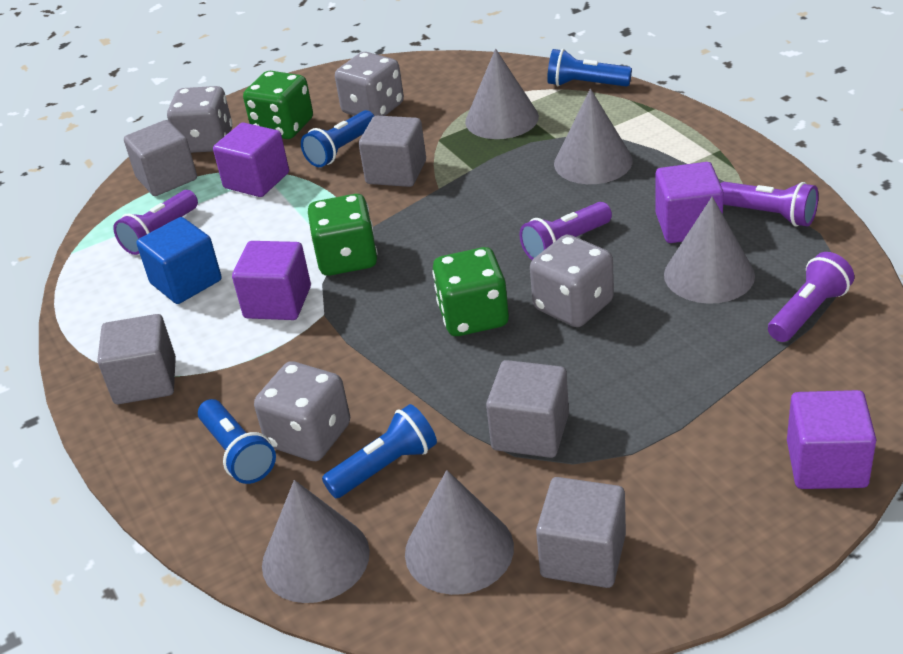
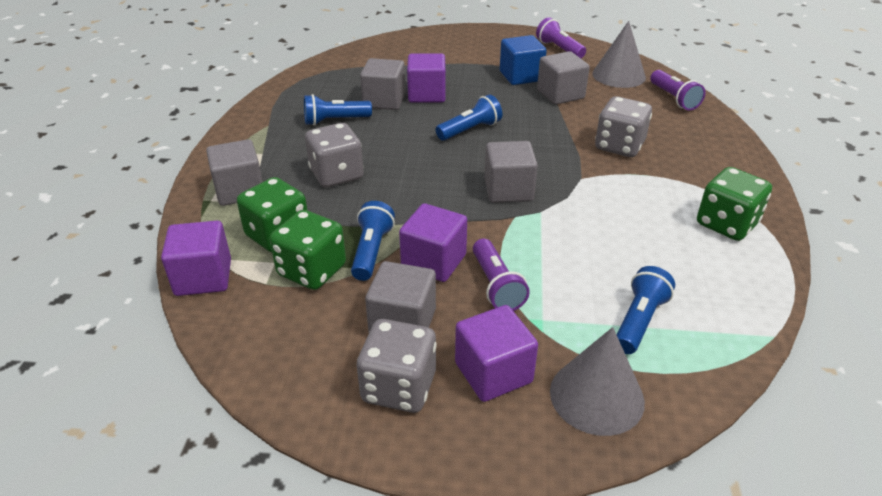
grey cone: 5 -> 2
grey dice: 4 -> 3
purple flashlight: 4 -> 3

